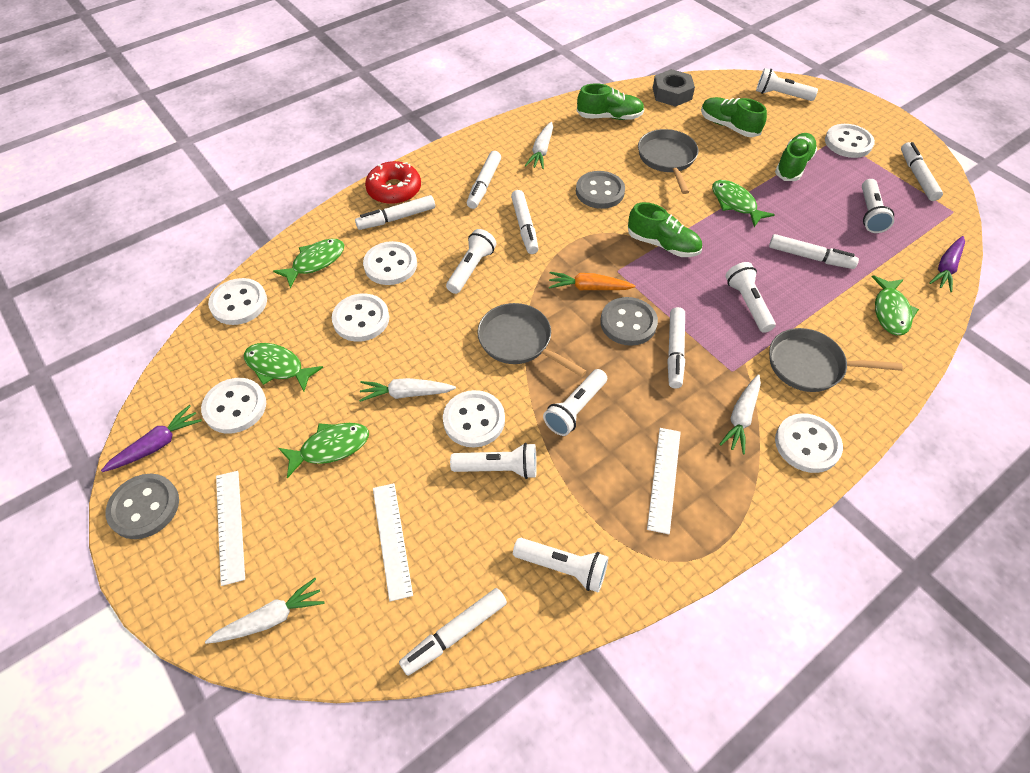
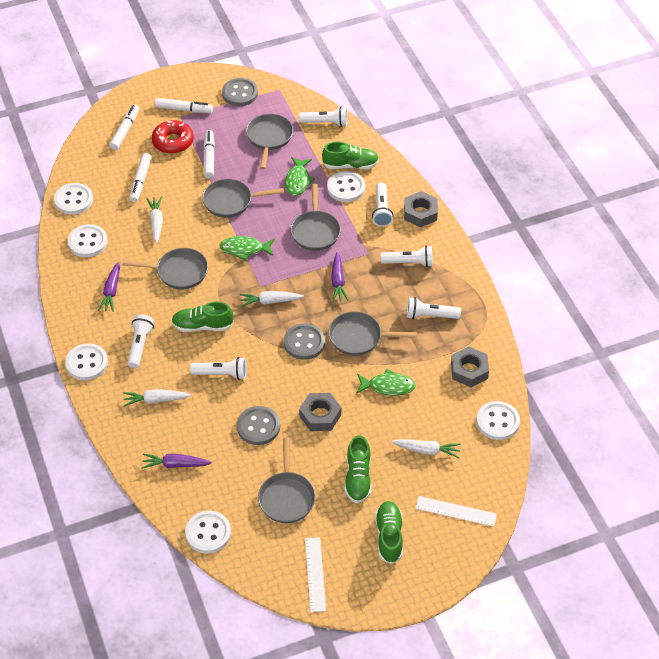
green fish: 5 -> 3
grey nut: 1 -> 3
grey pan: 3 -> 6
orange carrot: 1 -> 0
purple carrot: 2 -> 3
white button: 7 -> 6
white flashlight: 7 -> 6
white marker: 7 -> 4
white ruler: 3 -> 2

